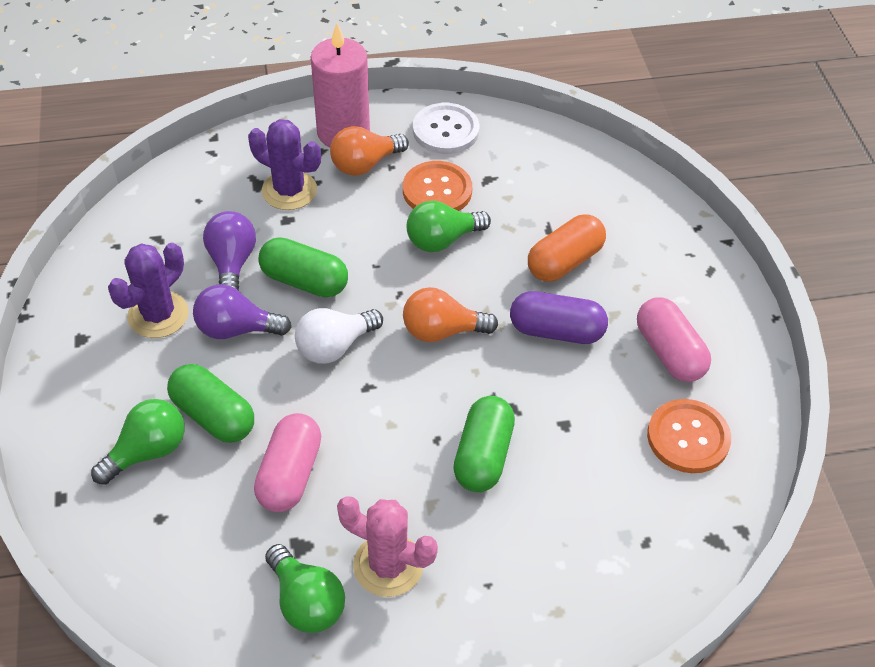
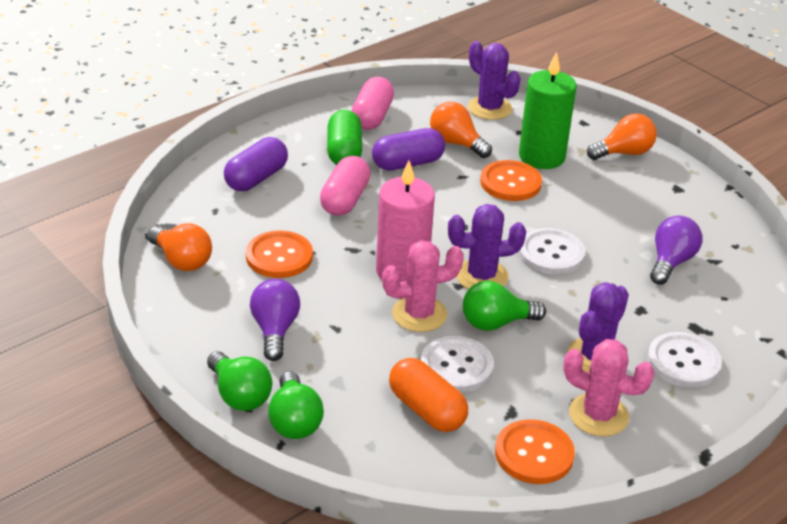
green candle: 0 -> 1
green capsule: 3 -> 1
orange button: 2 -> 3
orange light bulb: 2 -> 3
pink cactus: 1 -> 2
purple cactus: 2 -> 3
purple capsule: 1 -> 2
white button: 1 -> 3
white light bulb: 1 -> 0

